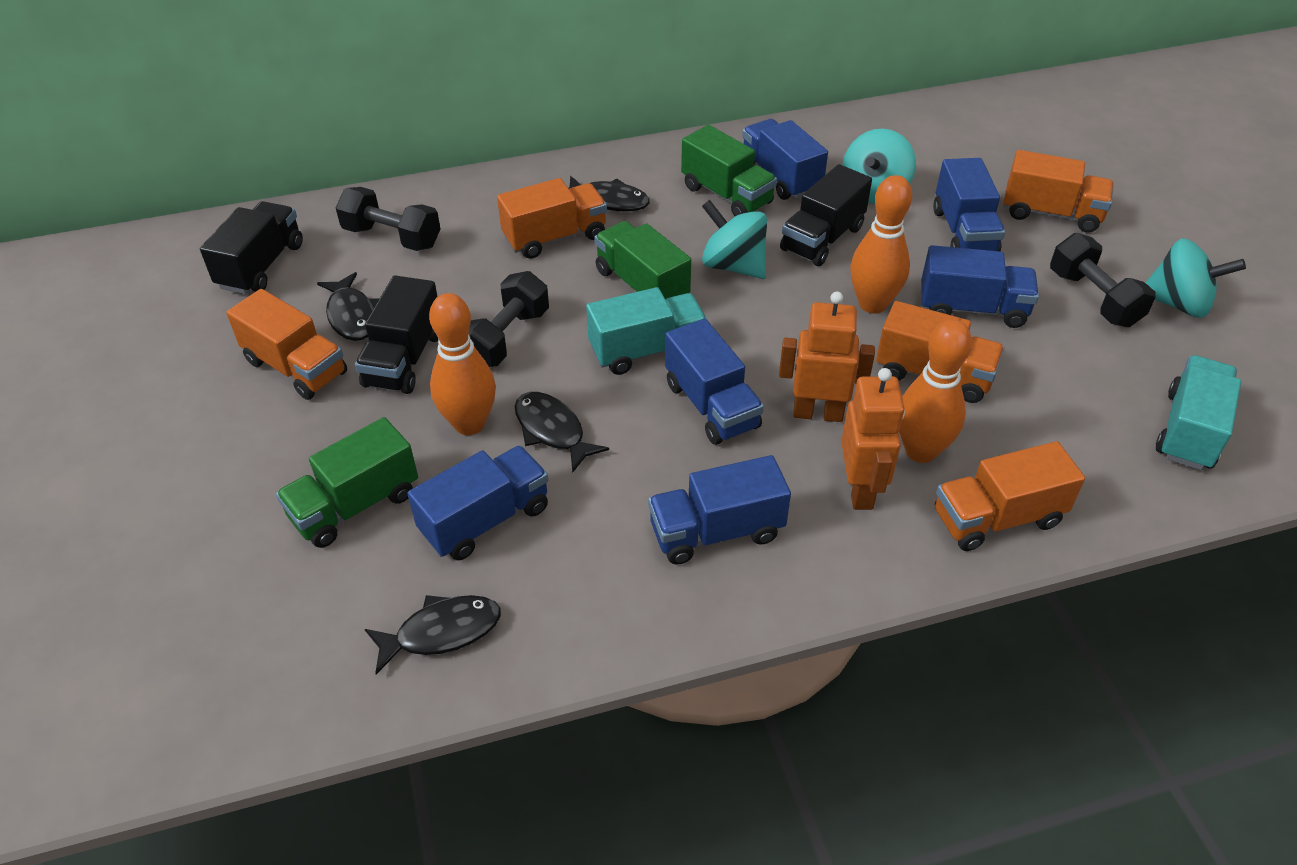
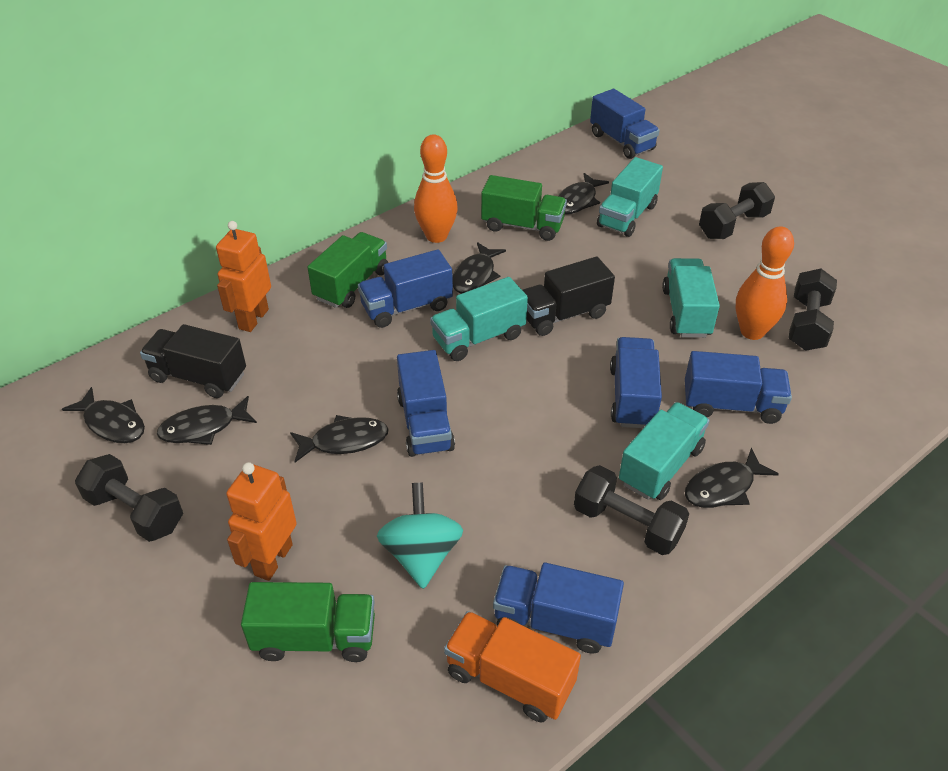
black dumbbell: 3 -> 4
black fish: 4 -> 6
black truck: 3 -> 2
orange bowling pin: 3 -> 2
orange truck: 5 -> 1
turquoise spinning top: 3 -> 1
turquoise truck: 2 -> 4

